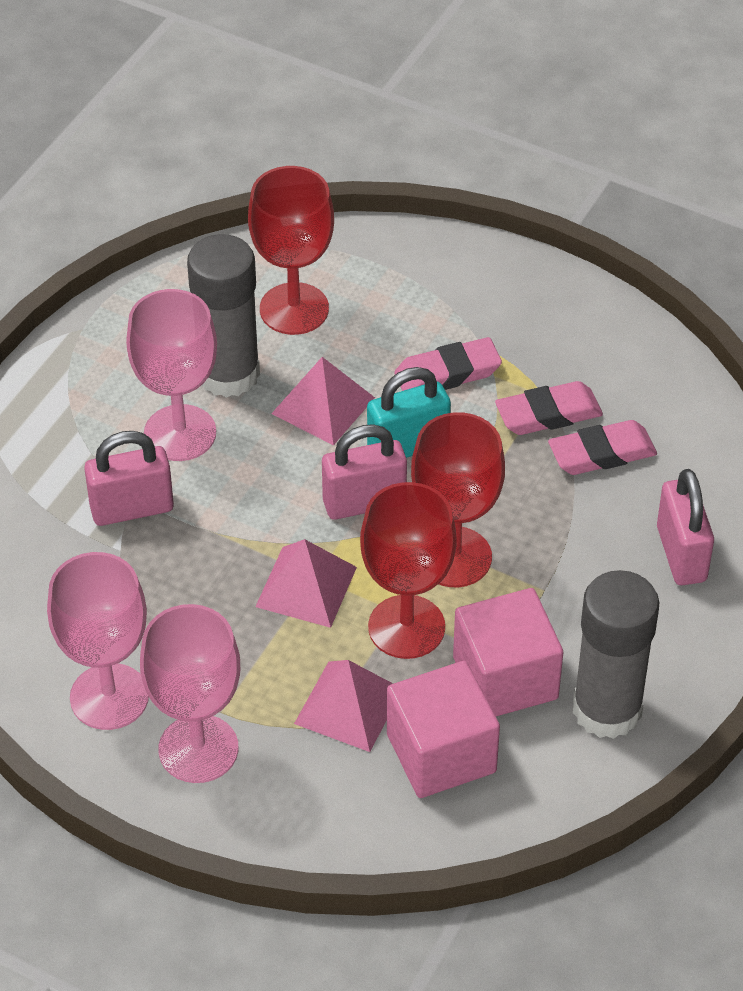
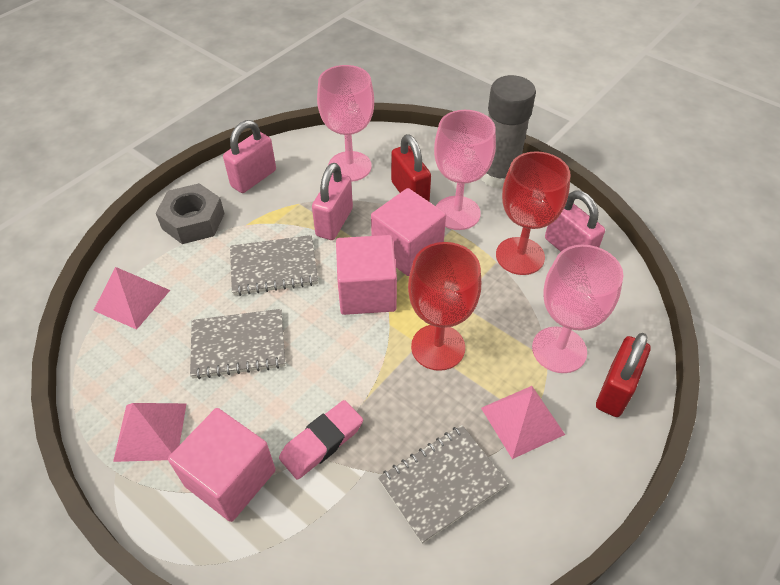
grey glue stick: 2 -> 1
grey notebook: 0 -> 3
grey nut: 0 -> 1
pink cube: 2 -> 3
pink eraser: 3 -> 1
red goblet: 3 -> 2
red padlock: 0 -> 2
turquoise padlock: 1 -> 0

